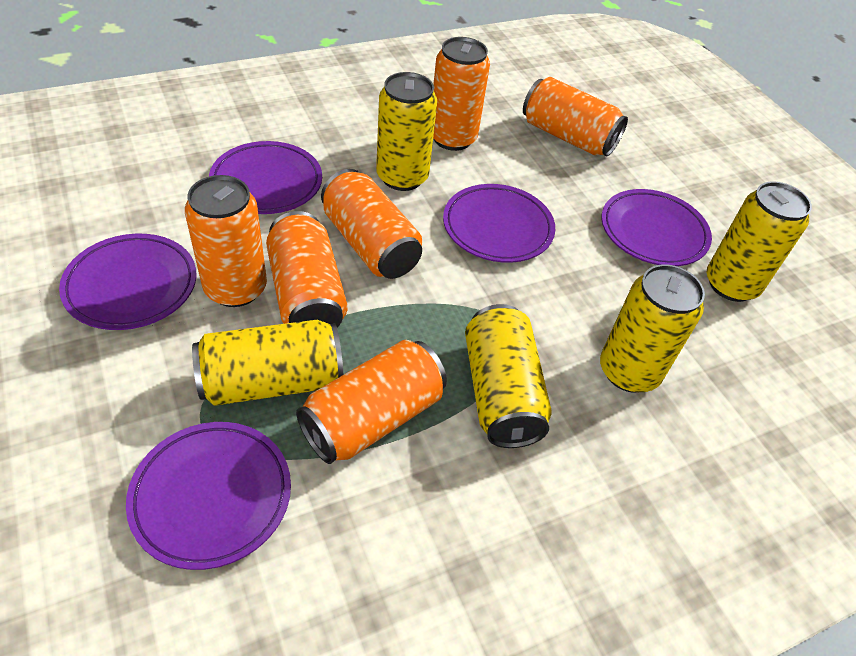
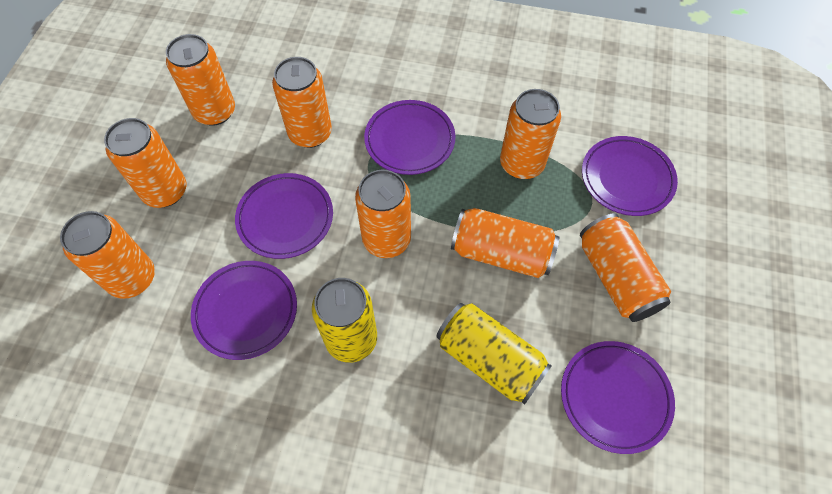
orange can: 6 -> 8
yellow can: 5 -> 2

